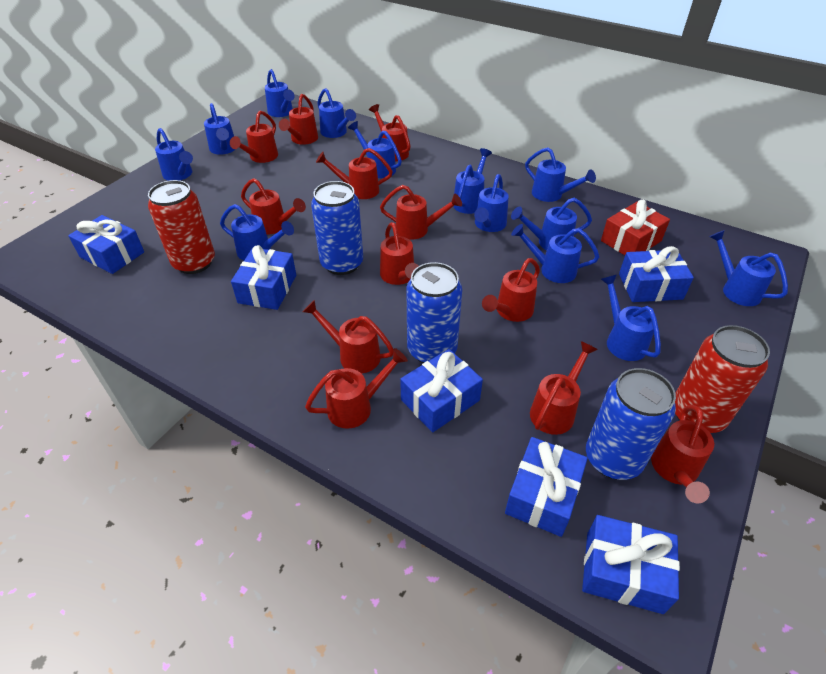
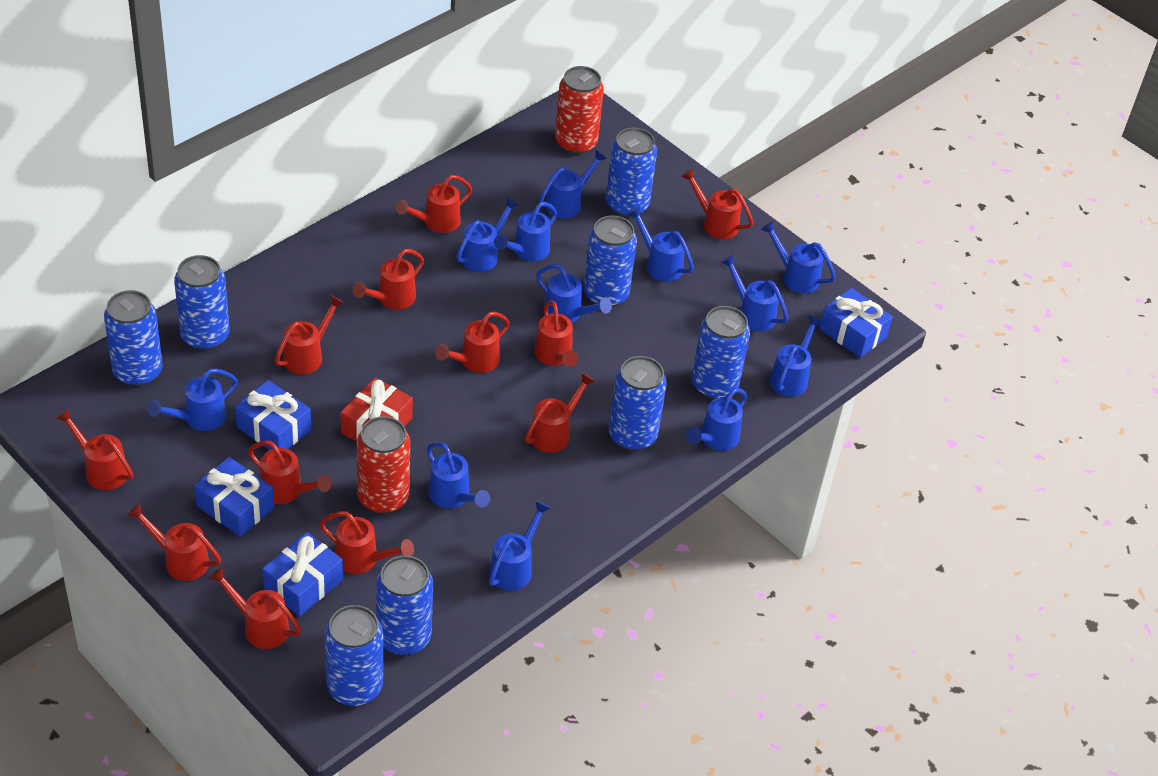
blue can: 3 -> 8
blue gift: 6 -> 4
blue watering can: 13 -> 12

